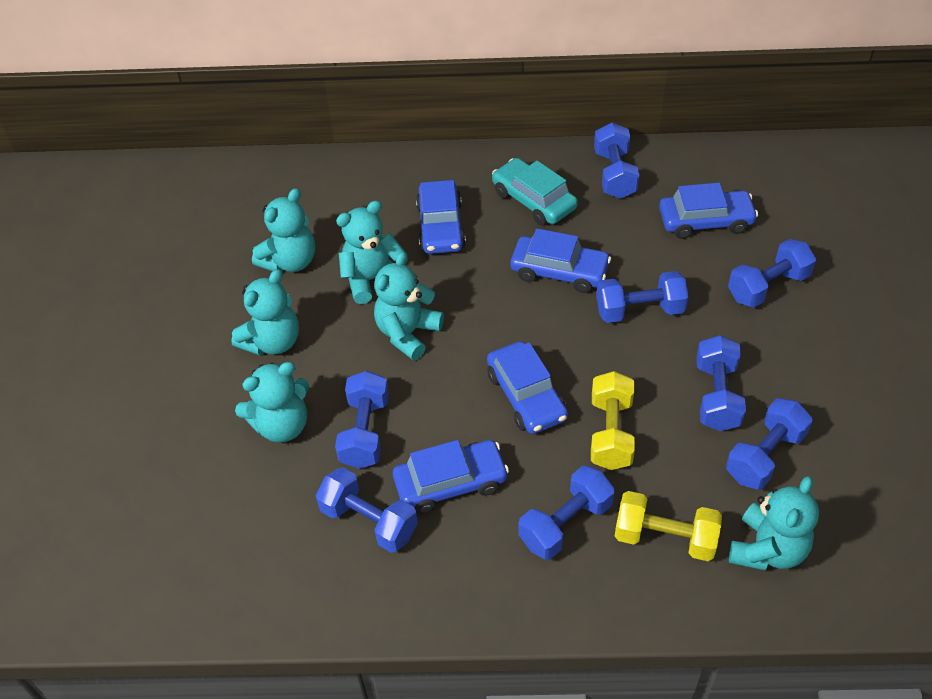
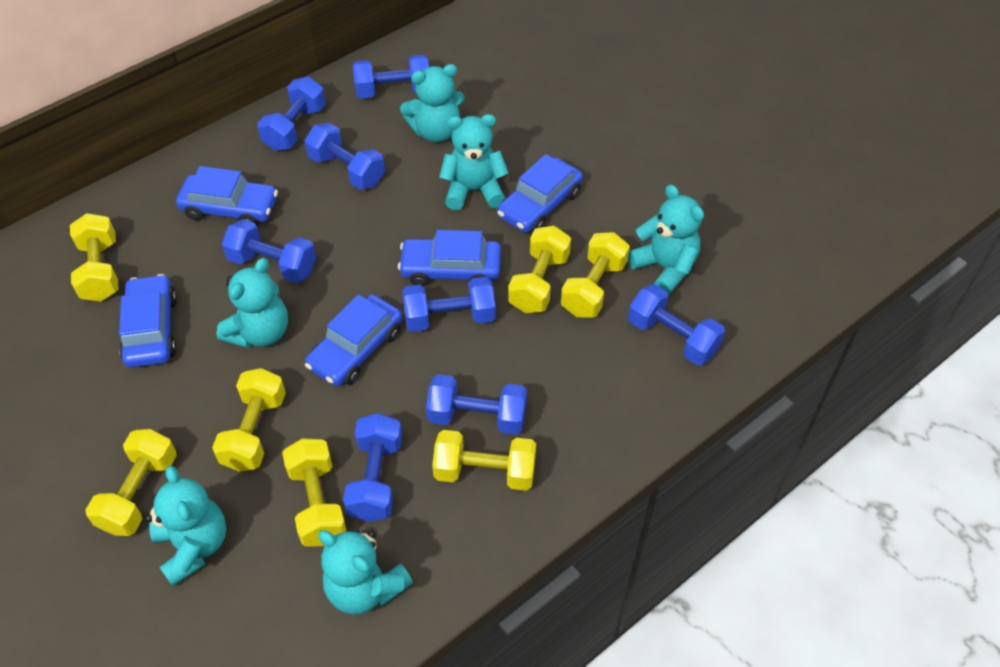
turquoise car: 1 -> 0
yellow dumbbell: 2 -> 7

